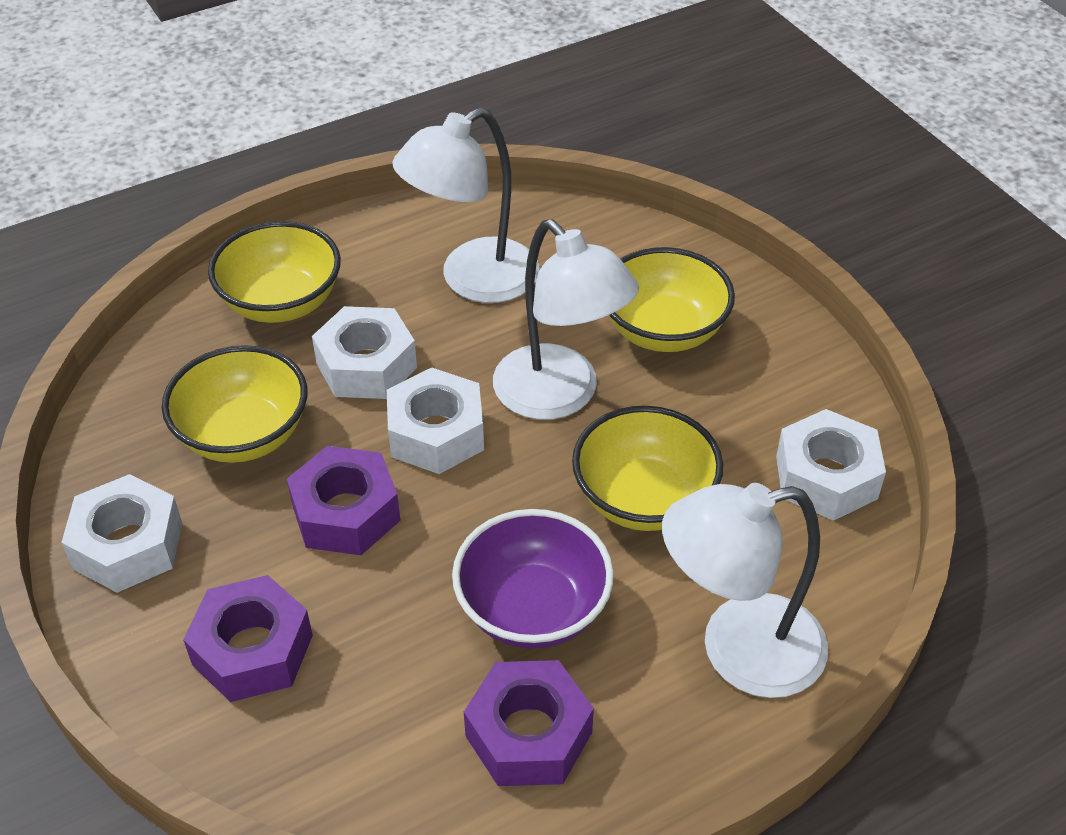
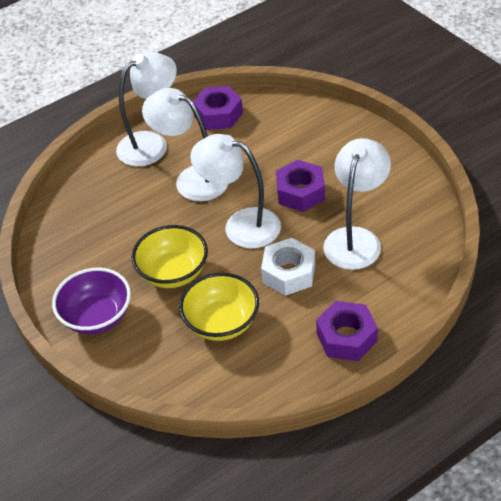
white lamp: 3 -> 4
white nut: 4 -> 1
yellow bowl: 4 -> 2

